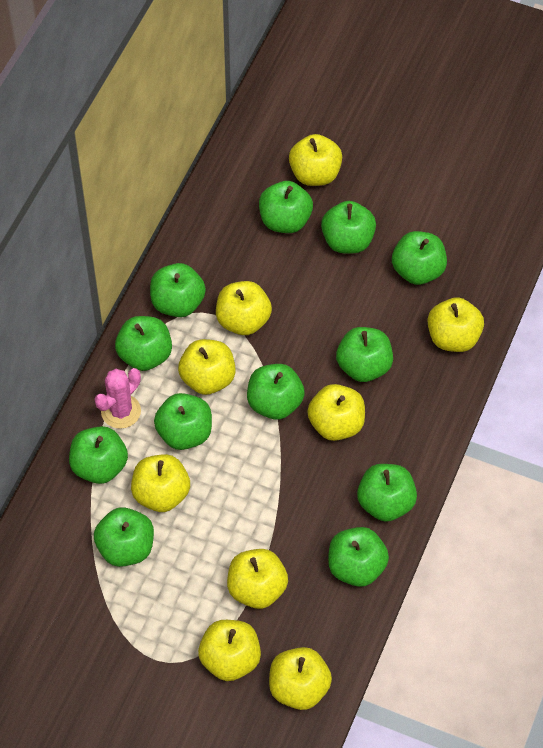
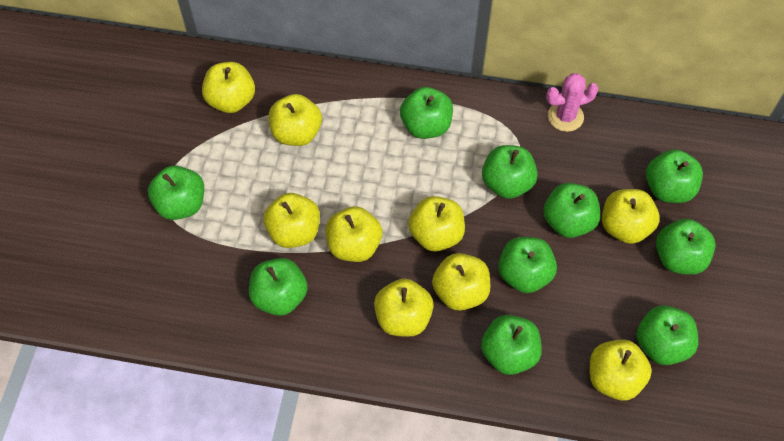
green apple: 12 -> 10

